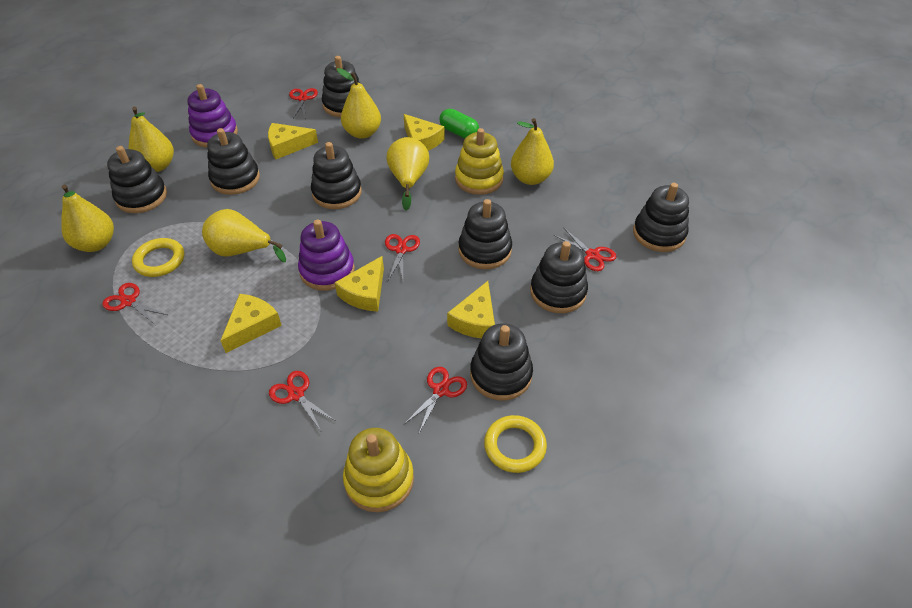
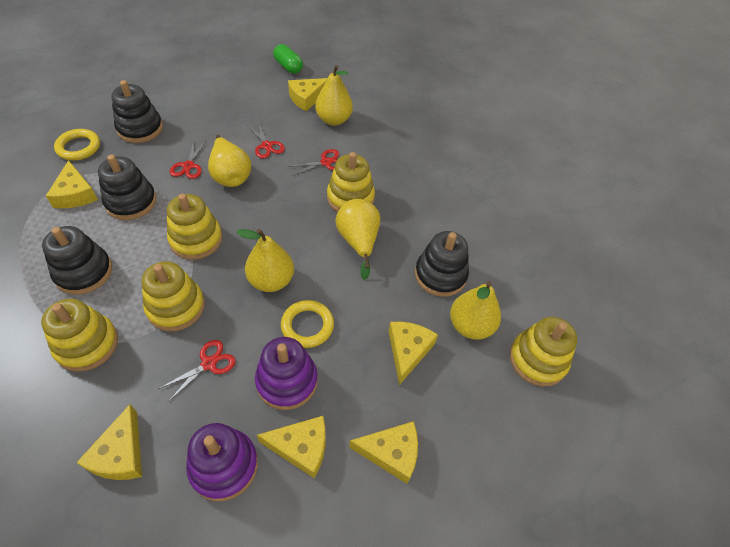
black stacking toy: 8 -> 4
red scissors: 6 -> 4
yellow cheese: 5 -> 6
yellow pear: 6 -> 5
yellow stacking toy: 2 -> 5

